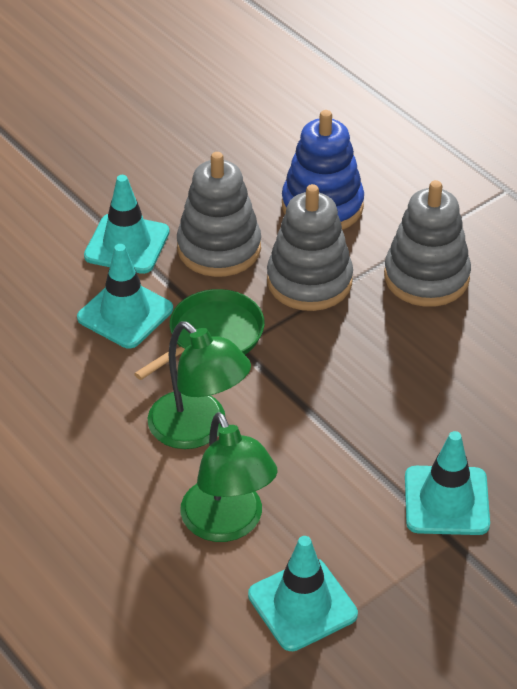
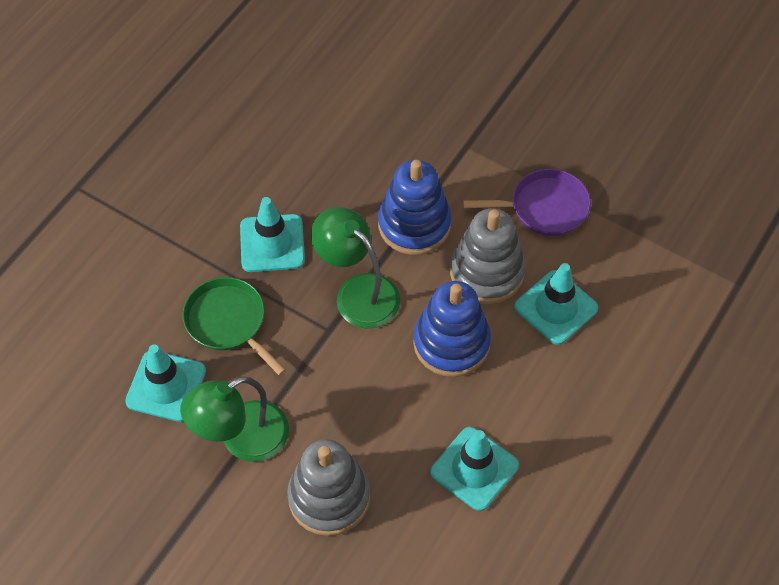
blue stacking toy: 1 -> 2
grey stacking toy: 3 -> 2
purple pan: 0 -> 1

